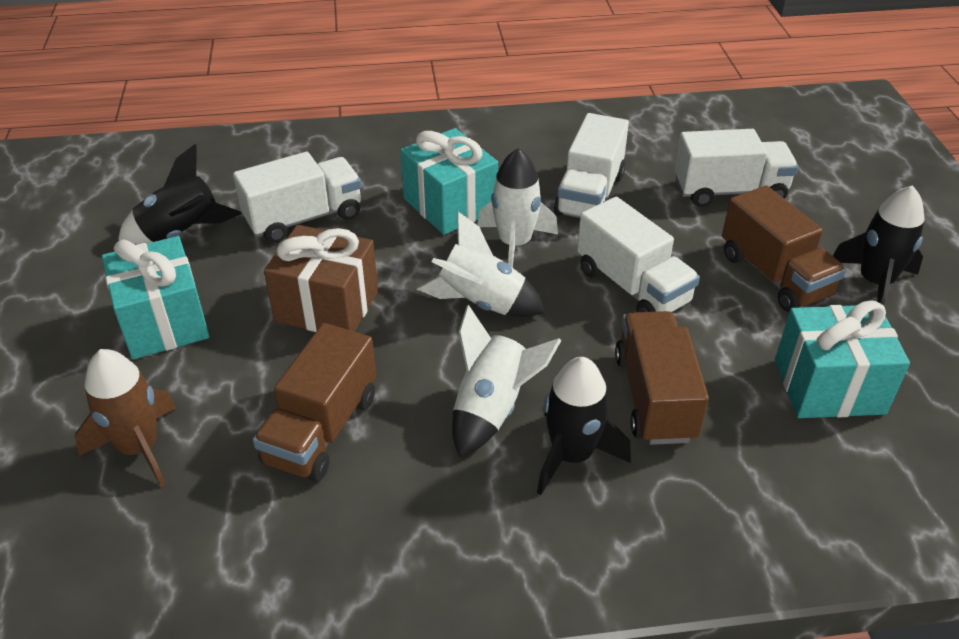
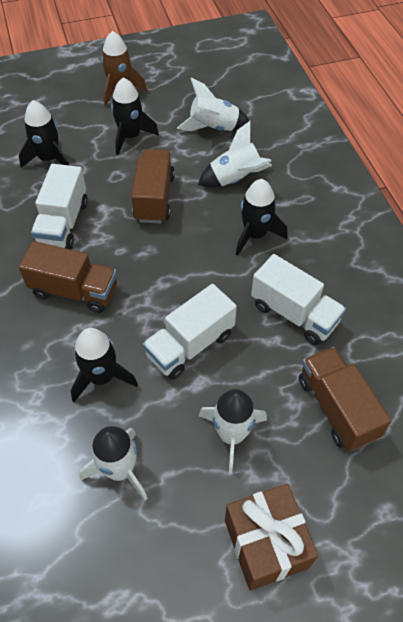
black rocket: 3 -> 4
turquoise gift: 3 -> 0
white rocket: 3 -> 4
white truck: 4 -> 3

